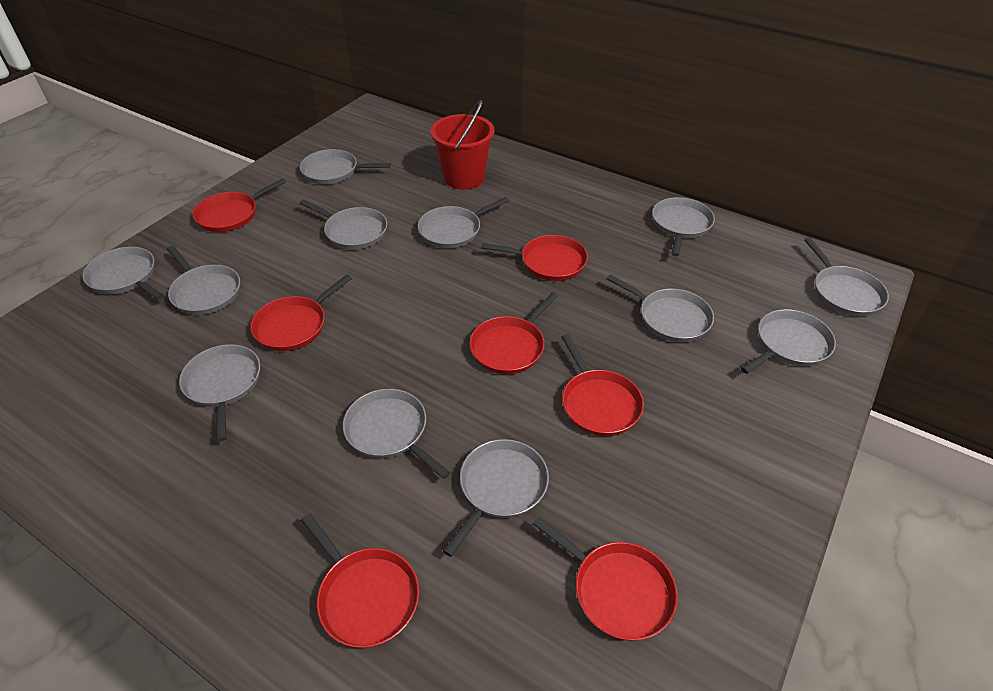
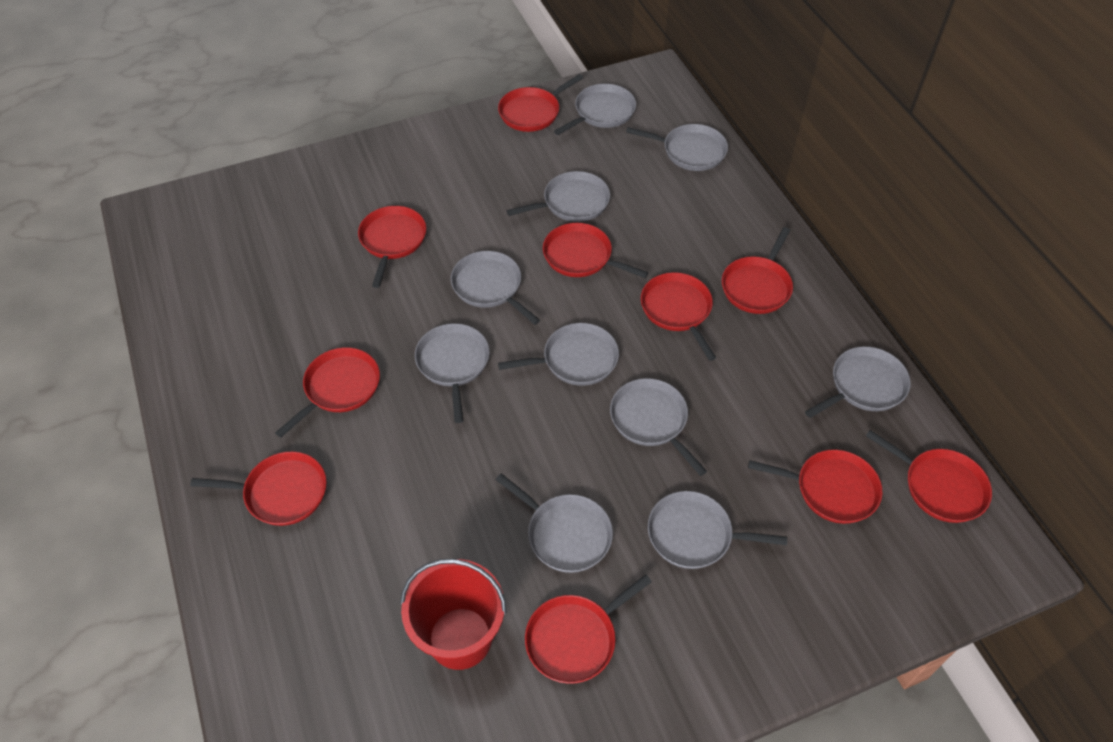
grey pan: 12 -> 10
red pan: 7 -> 10

